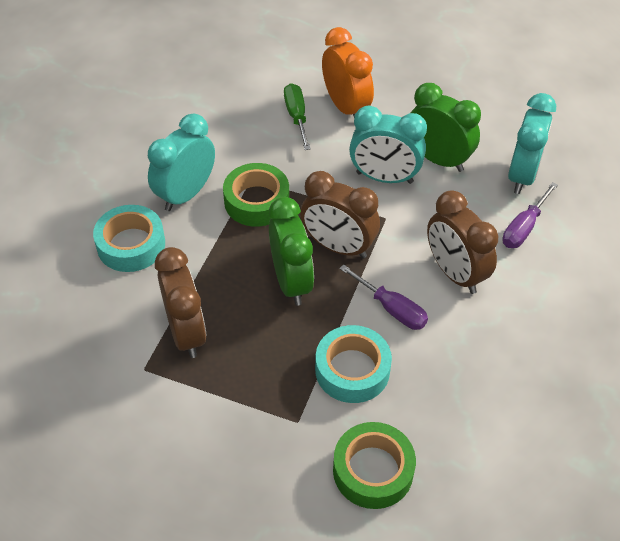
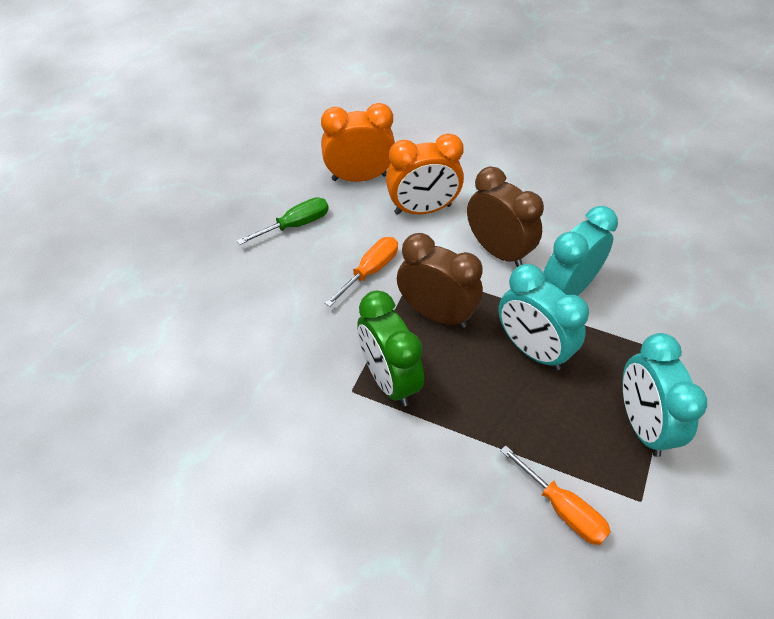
brown clock: 3 -> 2
green clock: 2 -> 1
green tape: 2 -> 0
orange clock: 1 -> 2
orange screwdriver: 0 -> 2
purple screwdriver: 2 -> 0
turquoise tape: 2 -> 0

